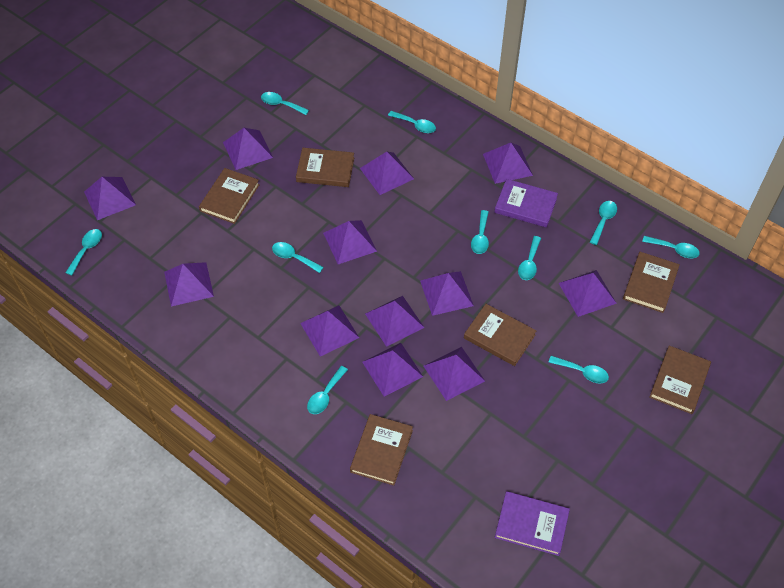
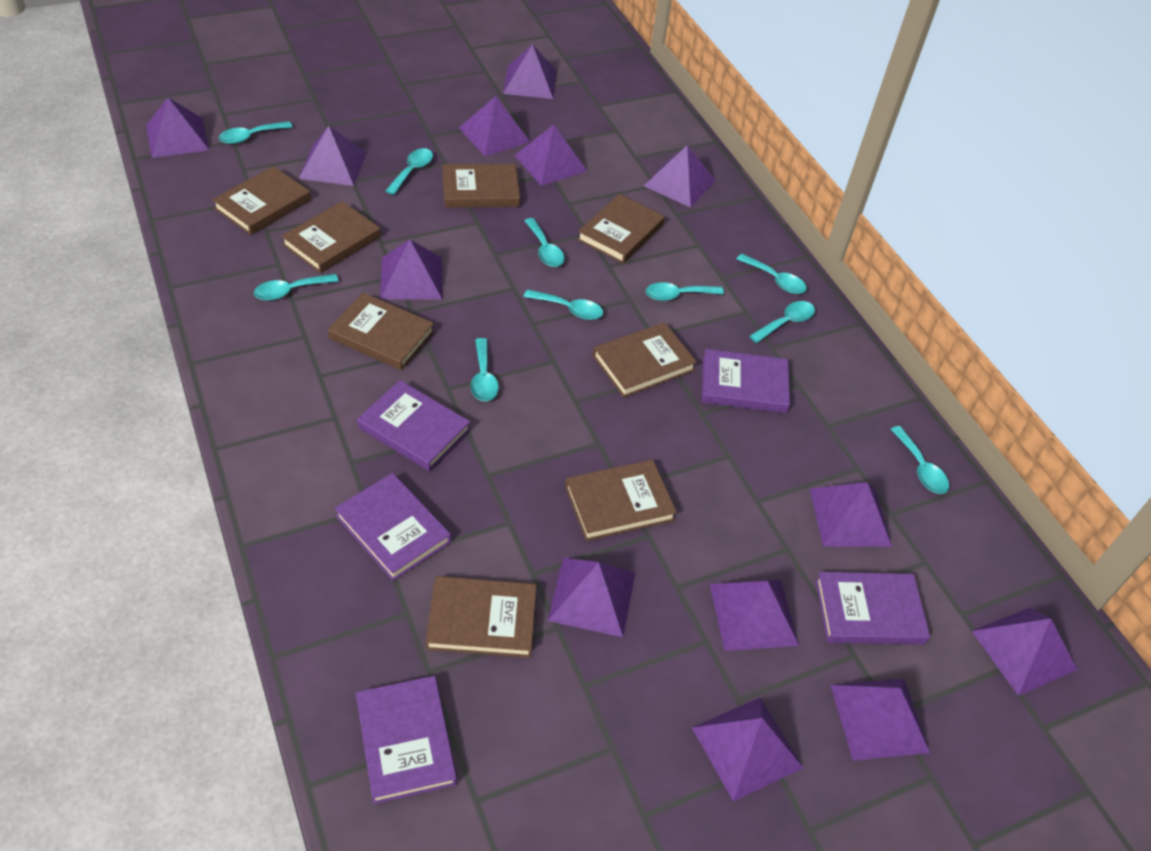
brown book: 6 -> 8
purple book: 2 -> 5
purple pyramid: 12 -> 13

